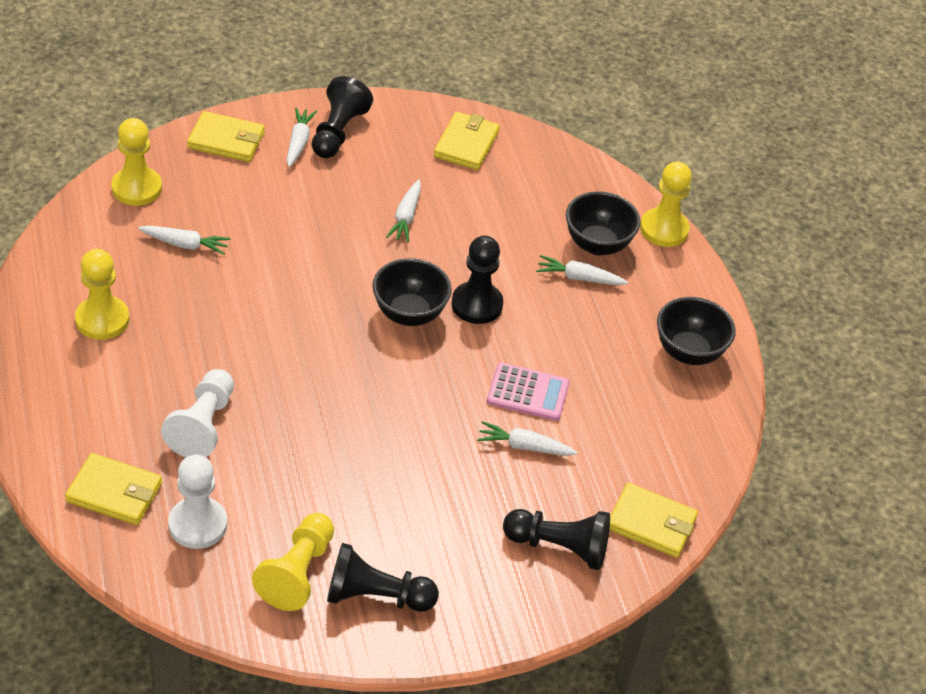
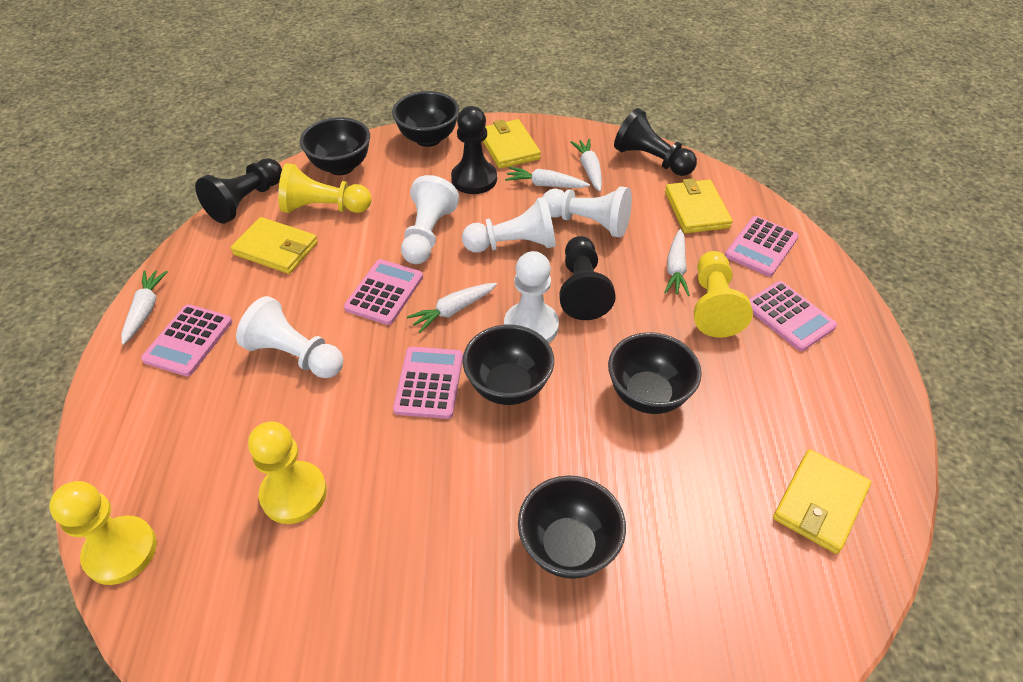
black bowl: 3 -> 5
pink calculator: 1 -> 5
white pawn: 2 -> 5

